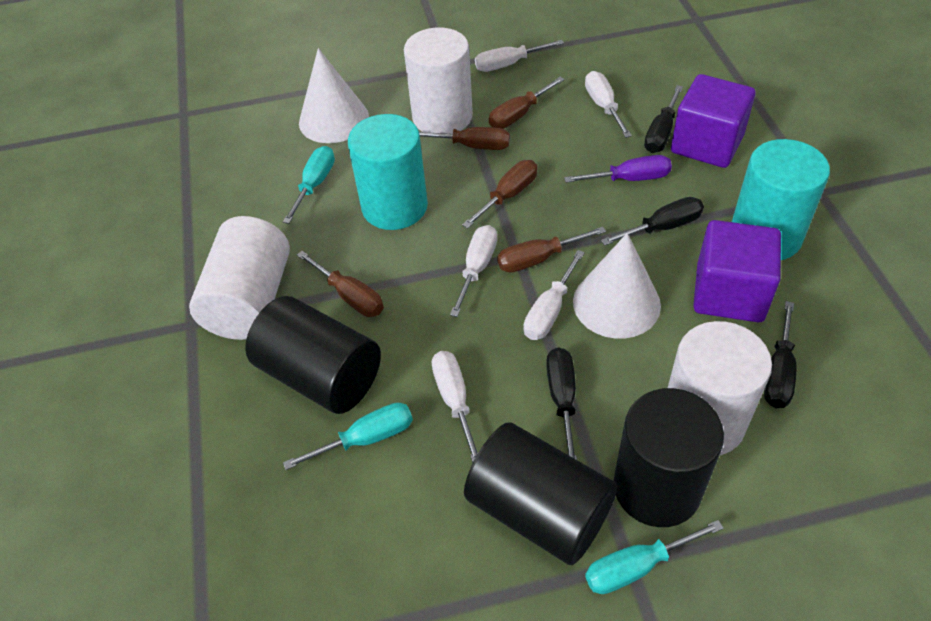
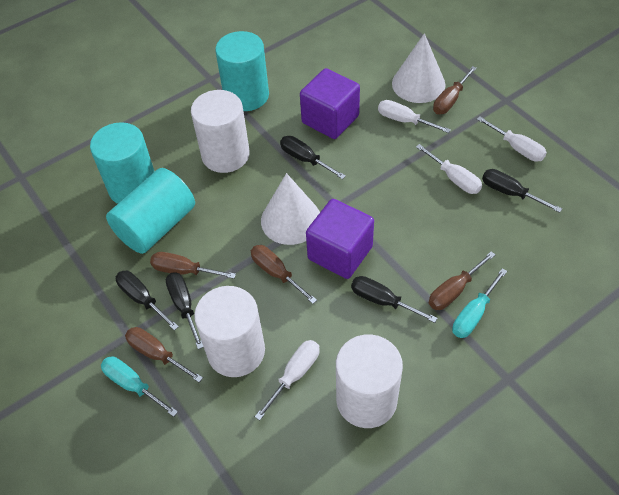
black cylinder: 3 -> 0
black screwdriver: 4 -> 5
purple screwdriver: 1 -> 0
turquoise cylinder: 2 -> 3
turquoise screwdriver: 3 -> 2
white screwdriver: 5 -> 4

